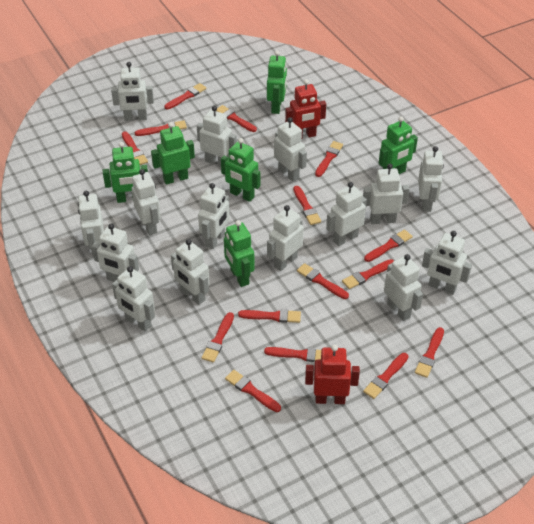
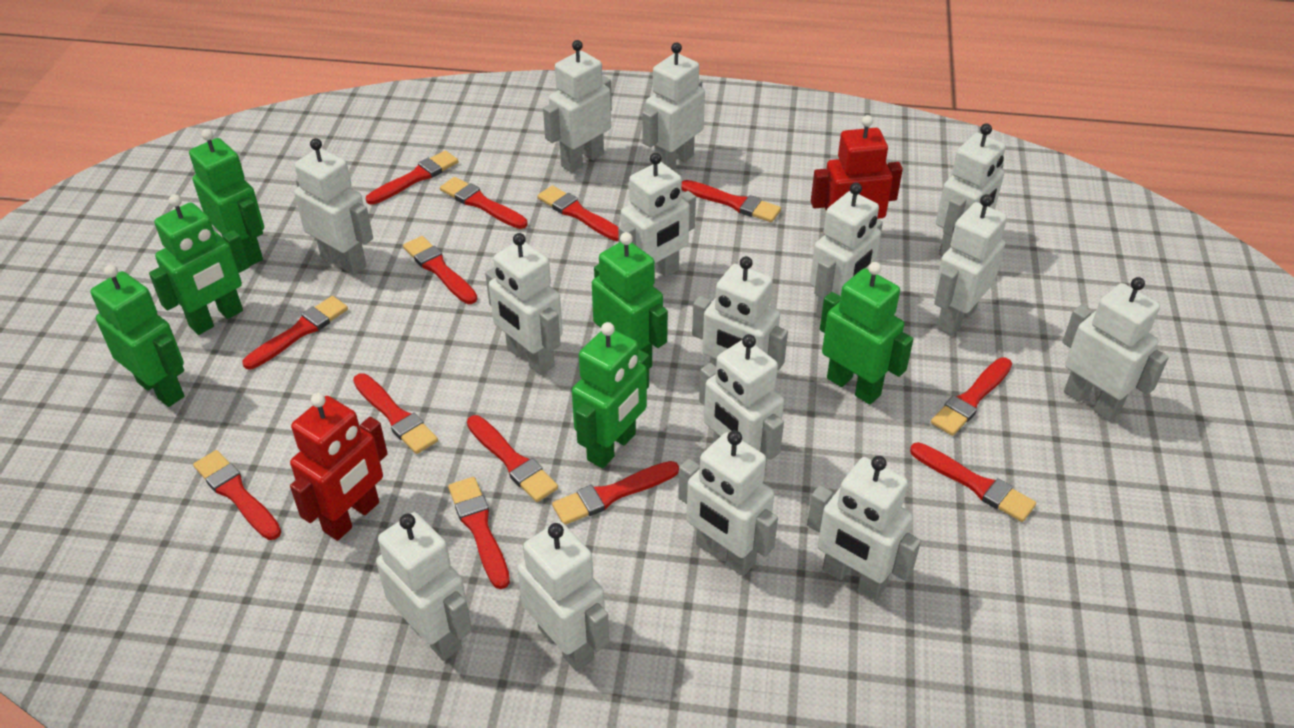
red brush: 15 -> 13

